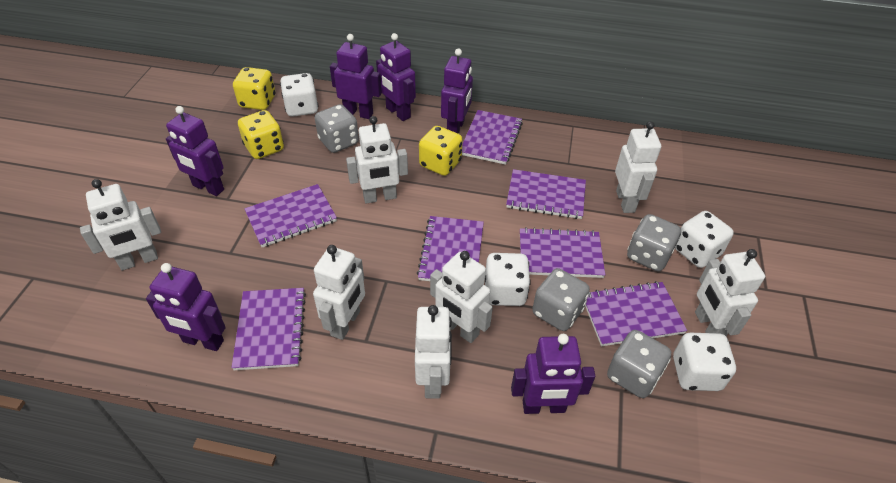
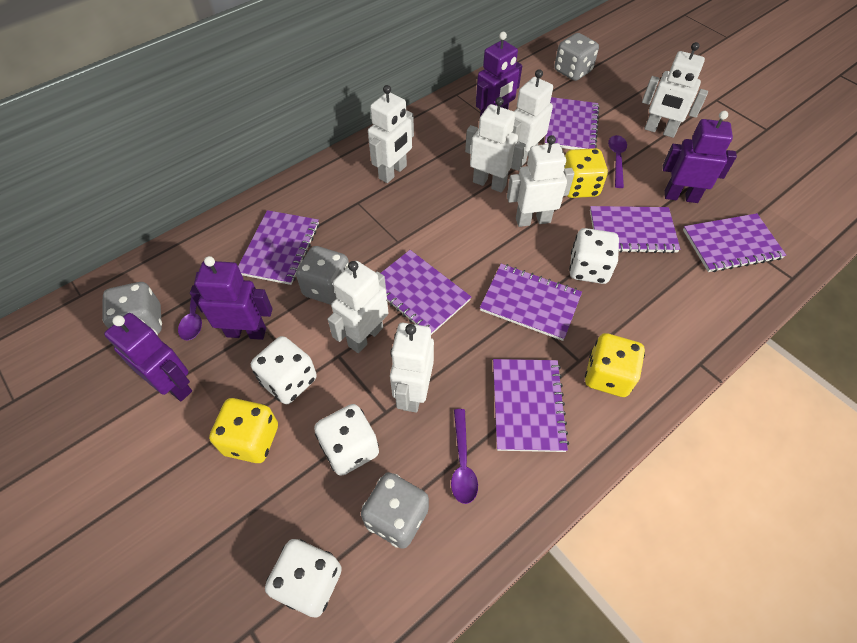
purple robot: 6 -> 4
purple spoon: 0 -> 3

